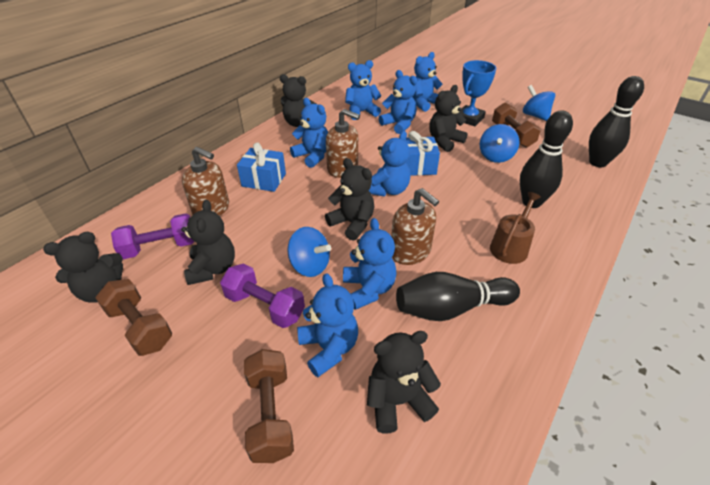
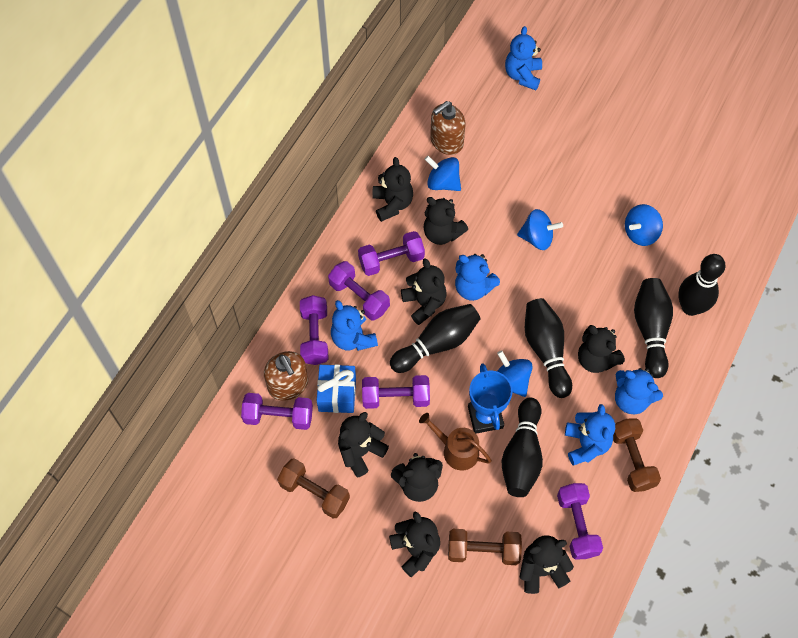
black bowling pin: 3 -> 5
black teddy bear: 6 -> 8
blue gift: 2 -> 1
blue spinning top: 3 -> 4
blue teddy bear: 7 -> 5
brown soap dispenser: 3 -> 2
purple dumbbell: 2 -> 6

